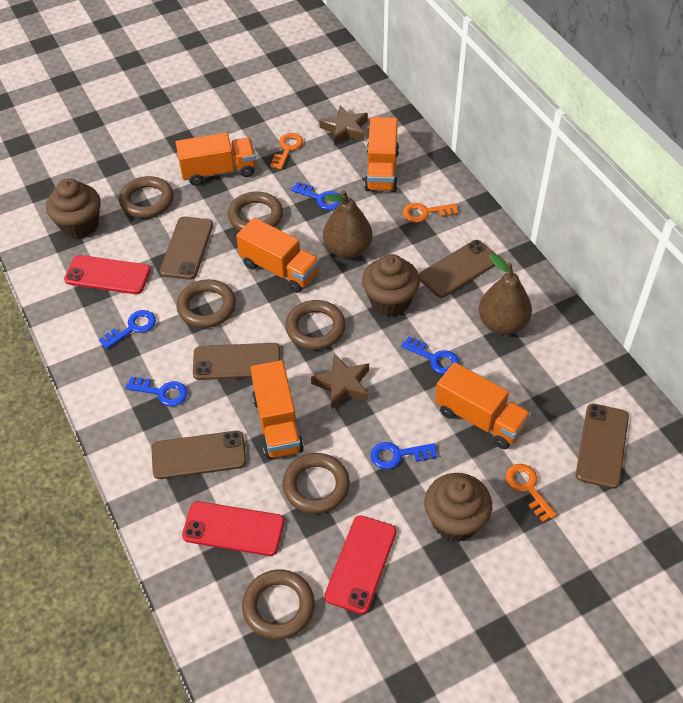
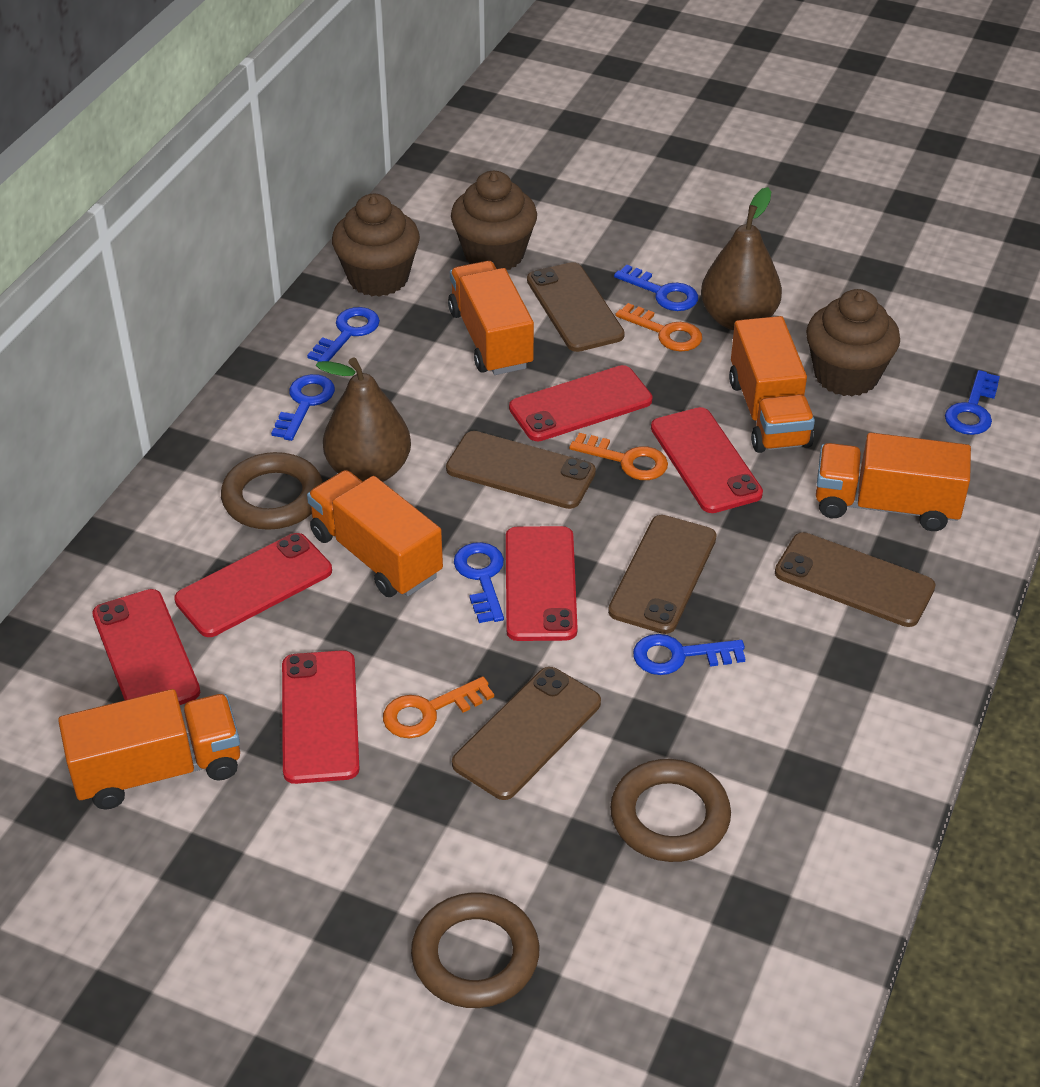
blue key: 5 -> 6
brown ring: 6 -> 3
brown star: 2 -> 0
red phone: 3 -> 6

